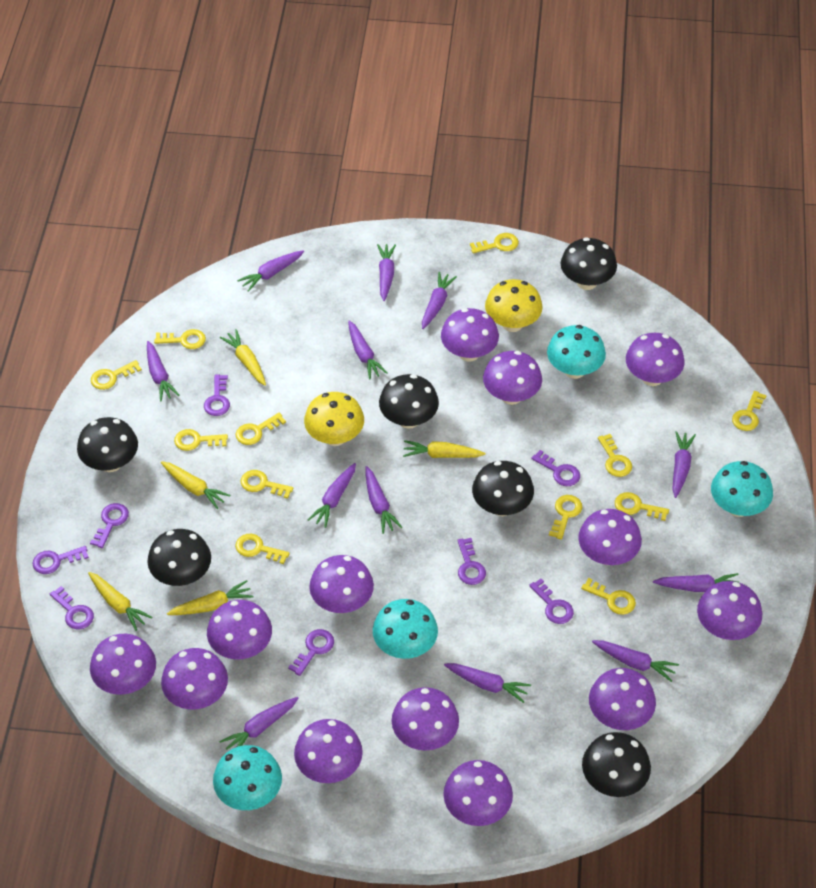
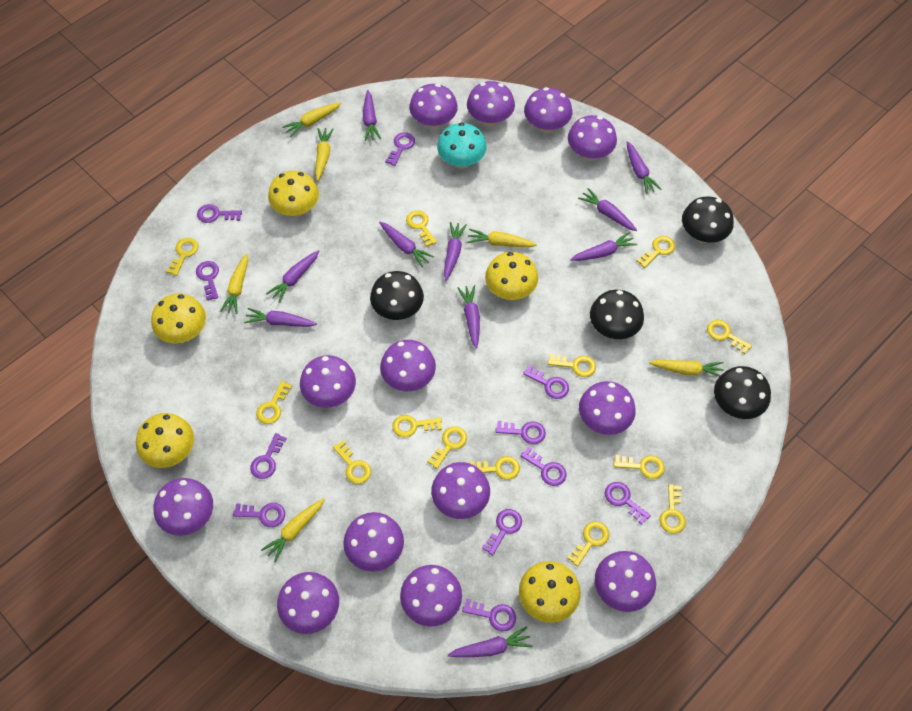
black mushroom: 6 -> 4
purple carrot: 12 -> 10
purple key: 8 -> 11
turquoise mushroom: 4 -> 1
yellow carrot: 5 -> 6
yellow key: 12 -> 13
yellow mushroom: 2 -> 5

